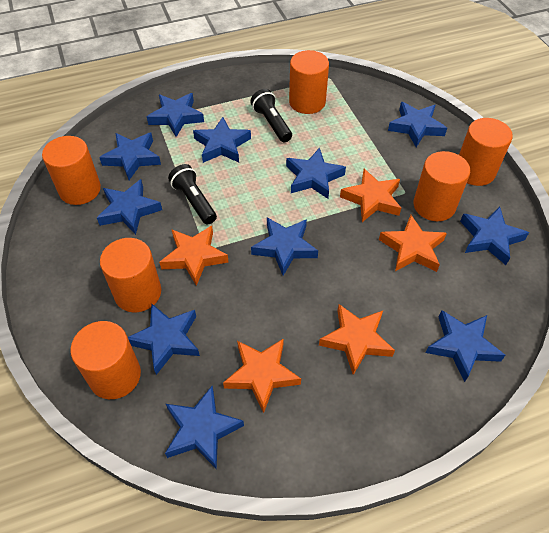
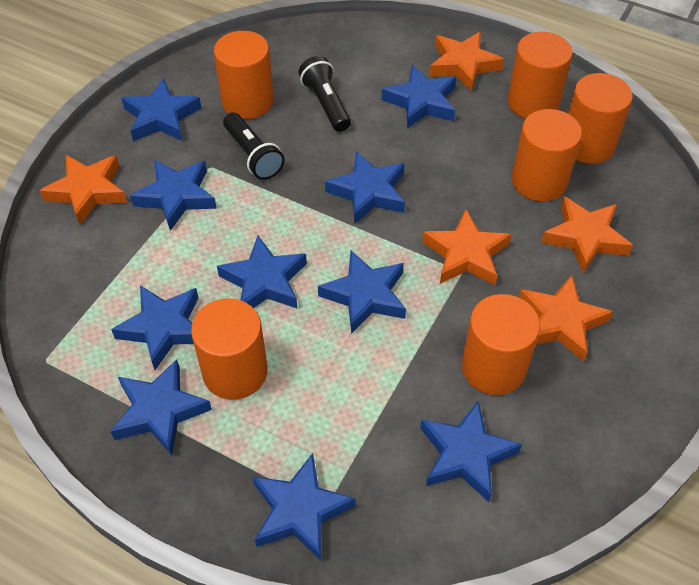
blue star: 11 -> 10

